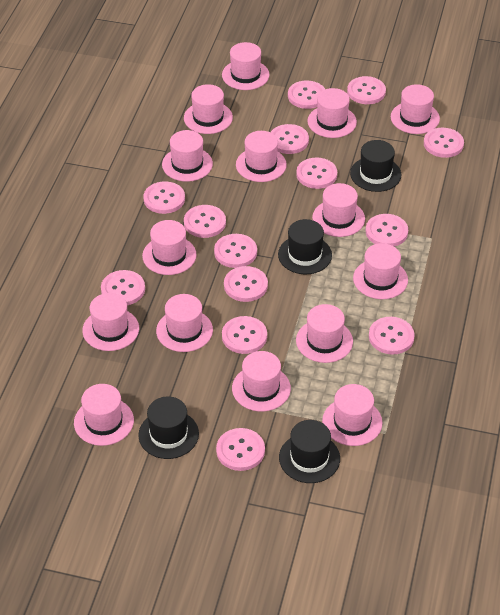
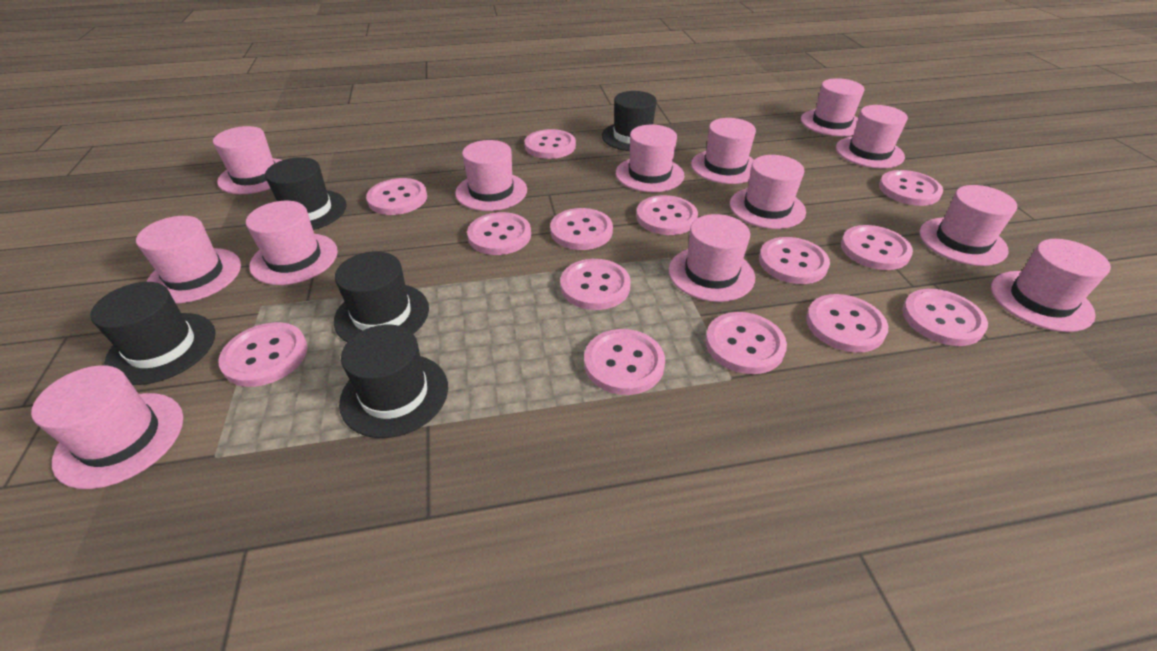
black hat: 4 -> 5
pink hat: 15 -> 13

